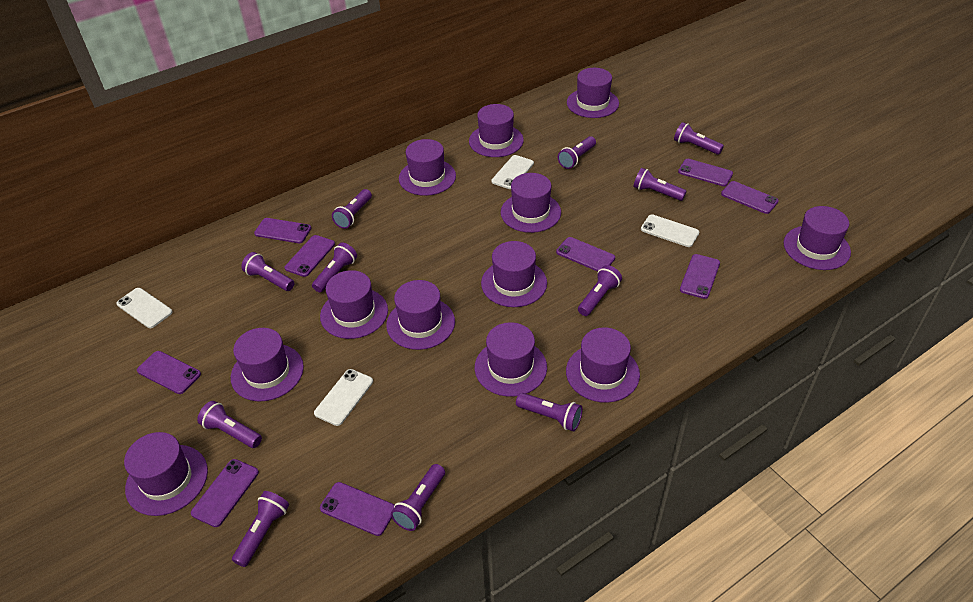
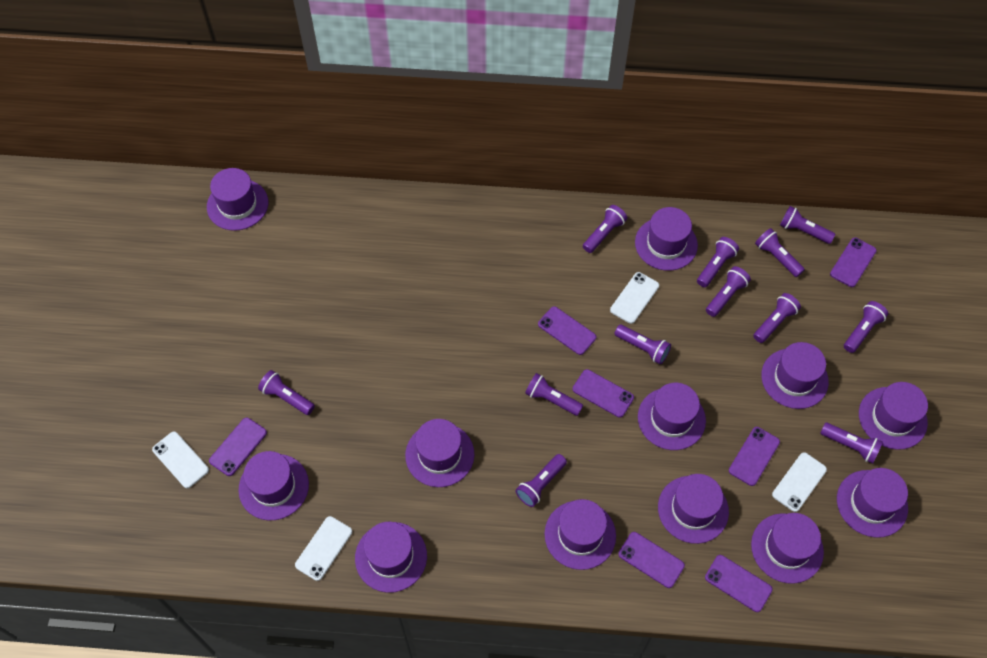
purple flashlight: 11 -> 12
purple phone: 9 -> 7

